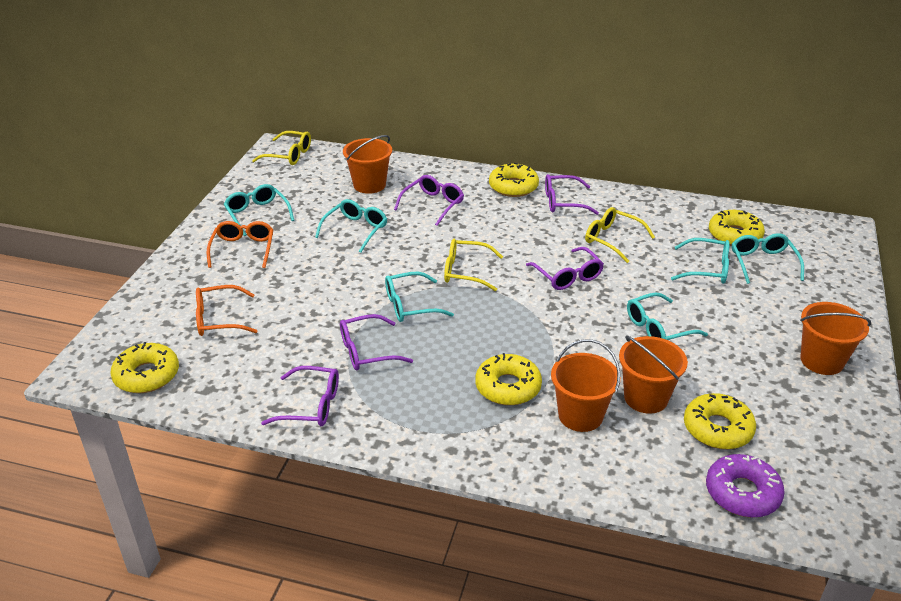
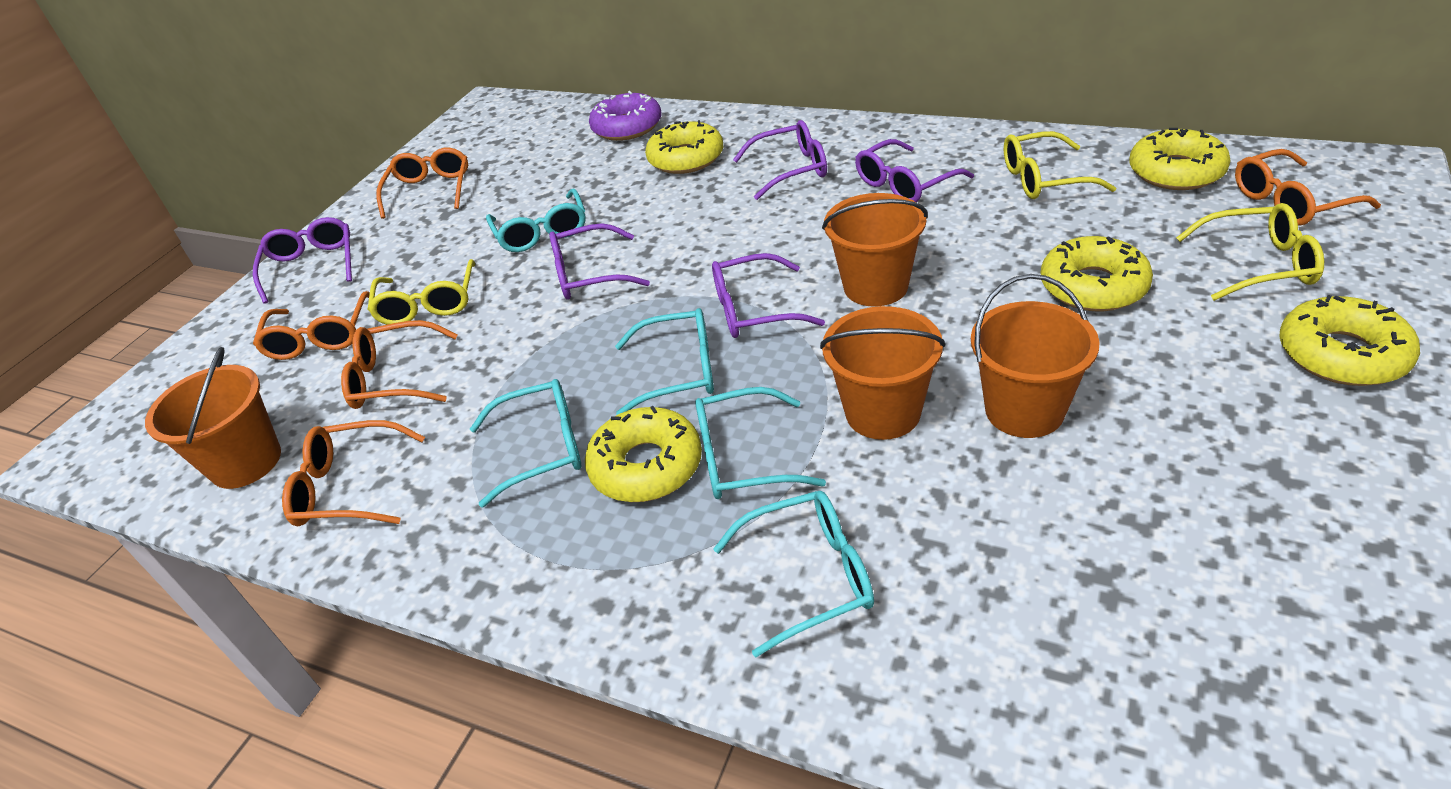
orange glasses: 2 -> 5
turquoise glasses: 6 -> 5

